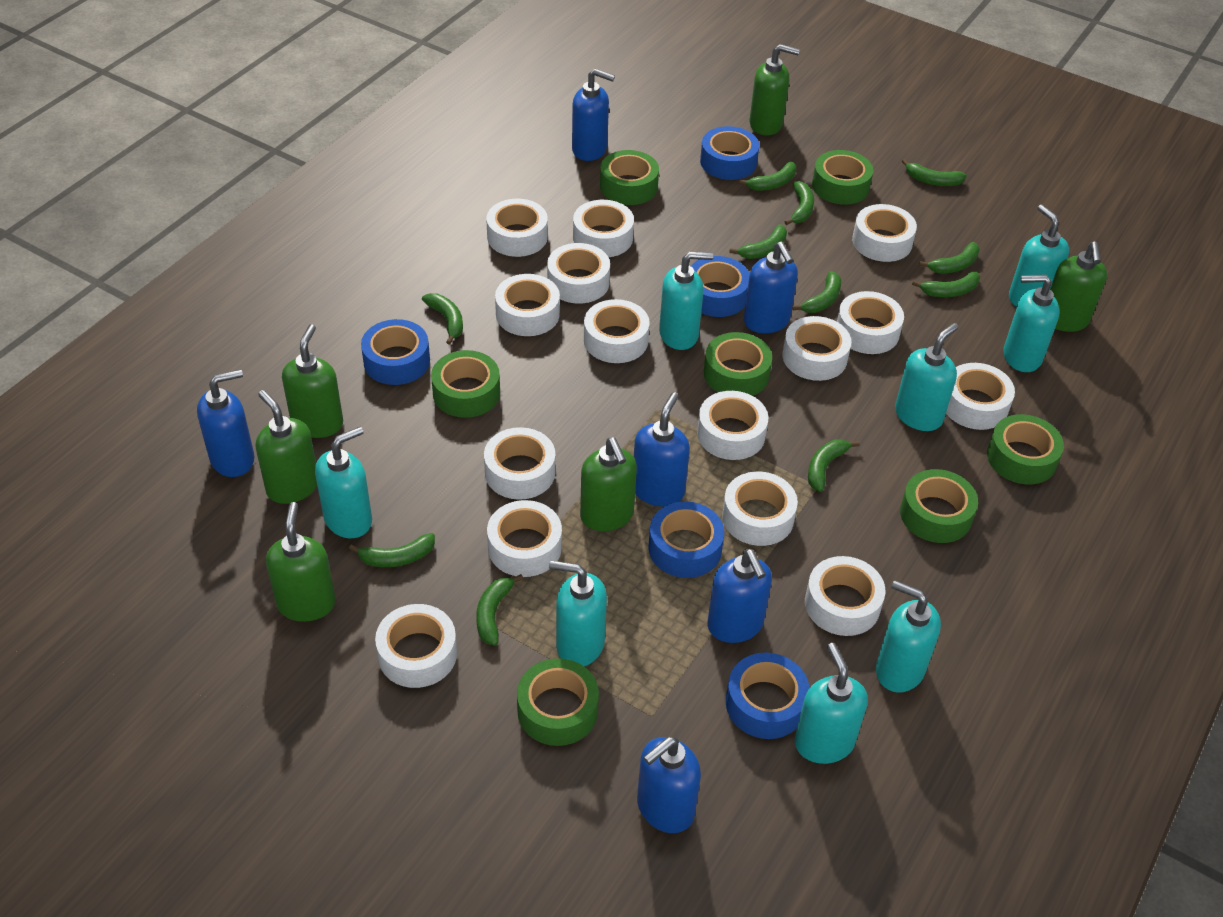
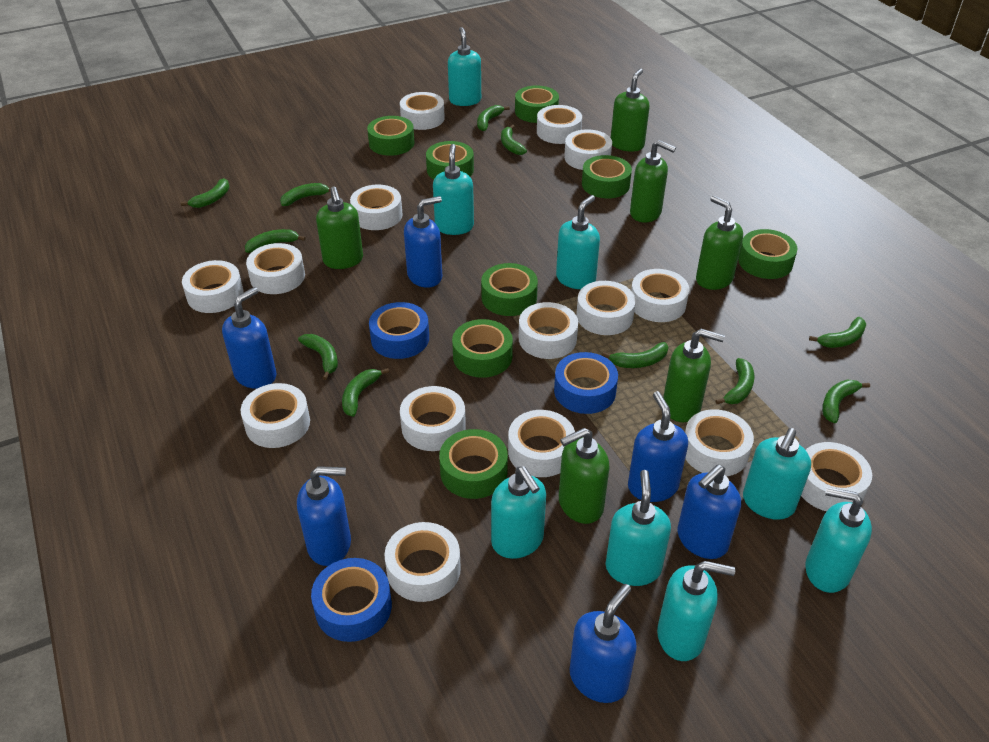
blue tape: 5 -> 3
green tape: 7 -> 8

